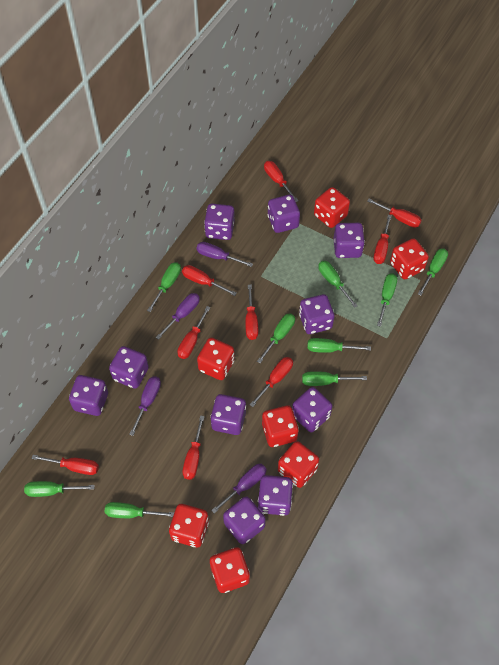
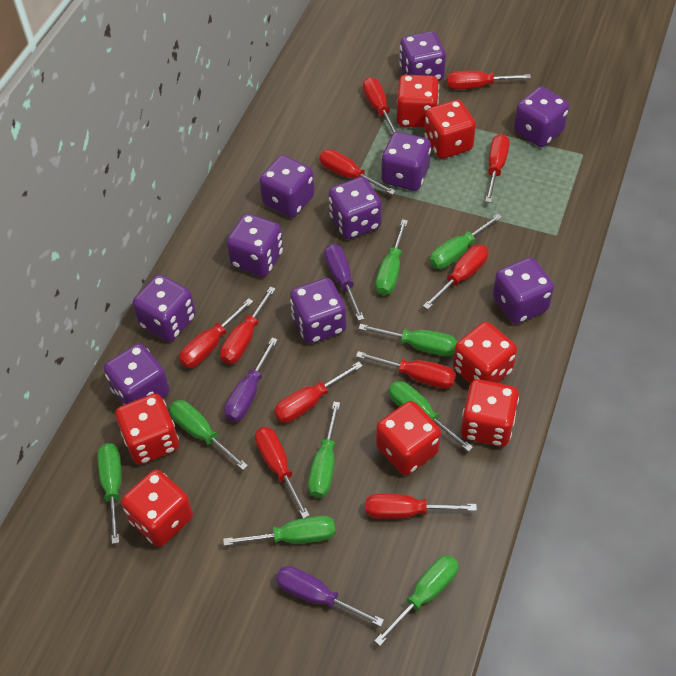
purple screwdriver: 4 -> 3
red screwdriver: 9 -> 11

